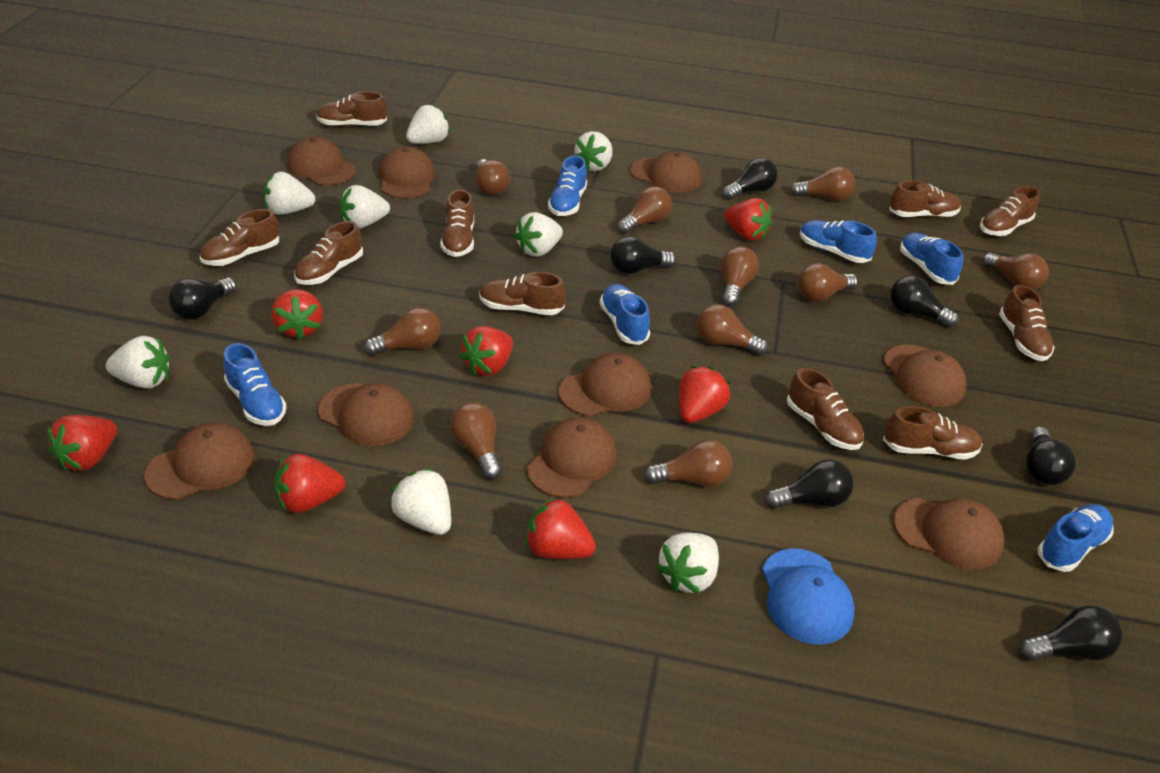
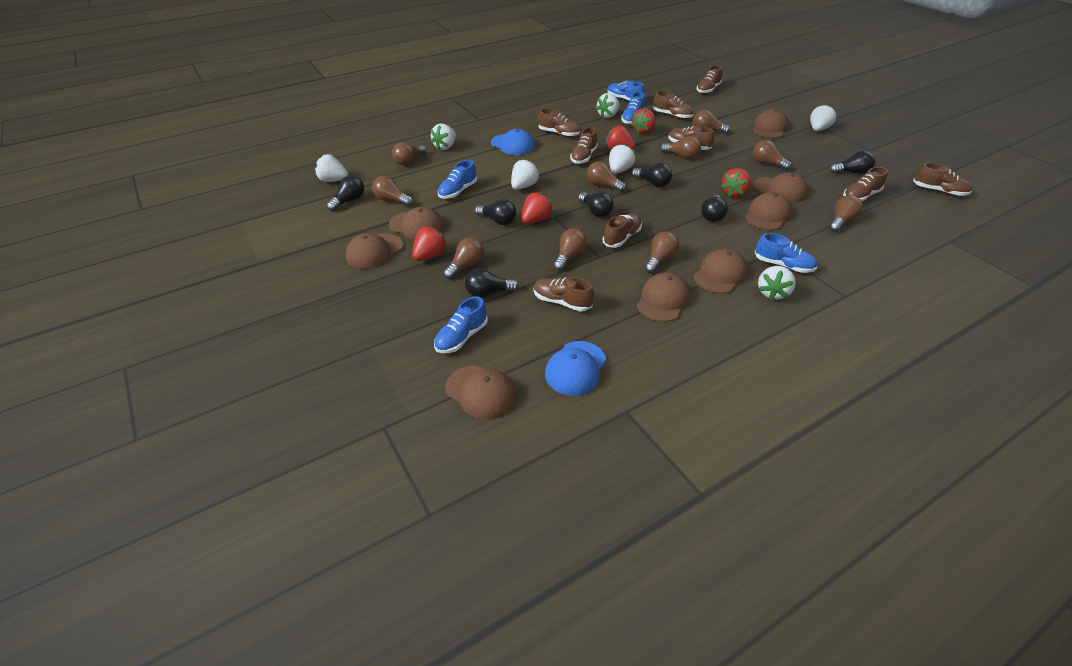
blue cap: 1 -> 2
blue shoe: 6 -> 5
brown cap: 9 -> 8
brown shoe: 10 -> 9
red strawberry: 7 -> 5
white strawberry: 8 -> 7

